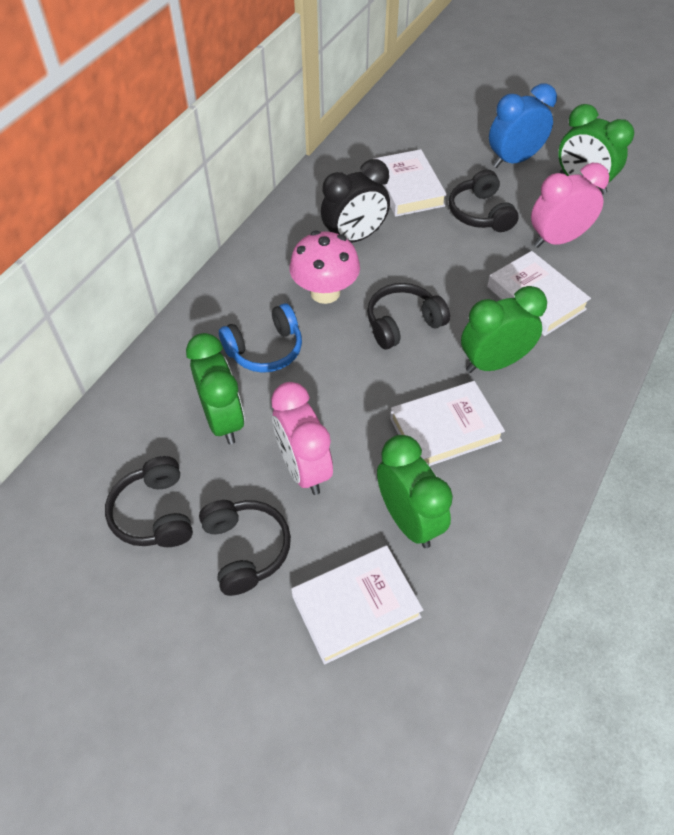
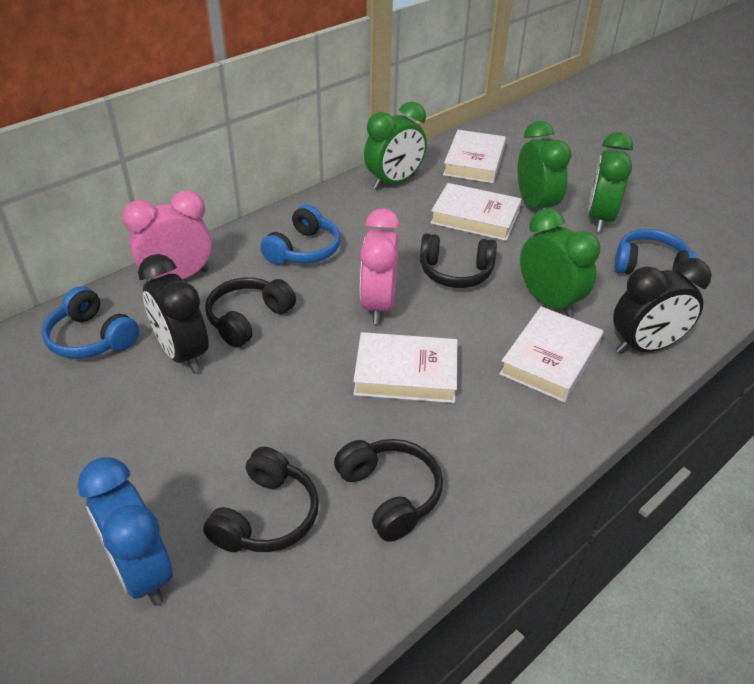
black clock: 1 -> 2
blue headphones: 1 -> 3
pink mushroom: 1 -> 0

